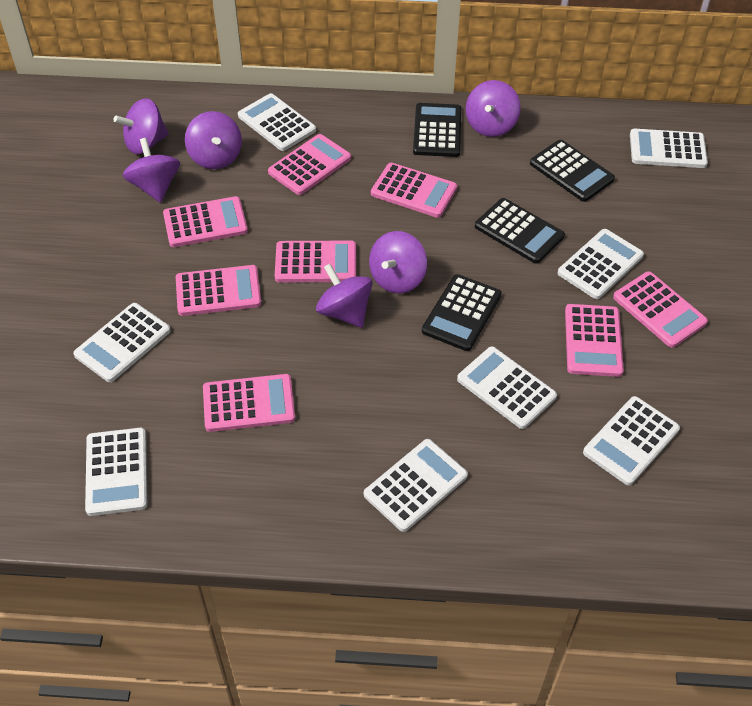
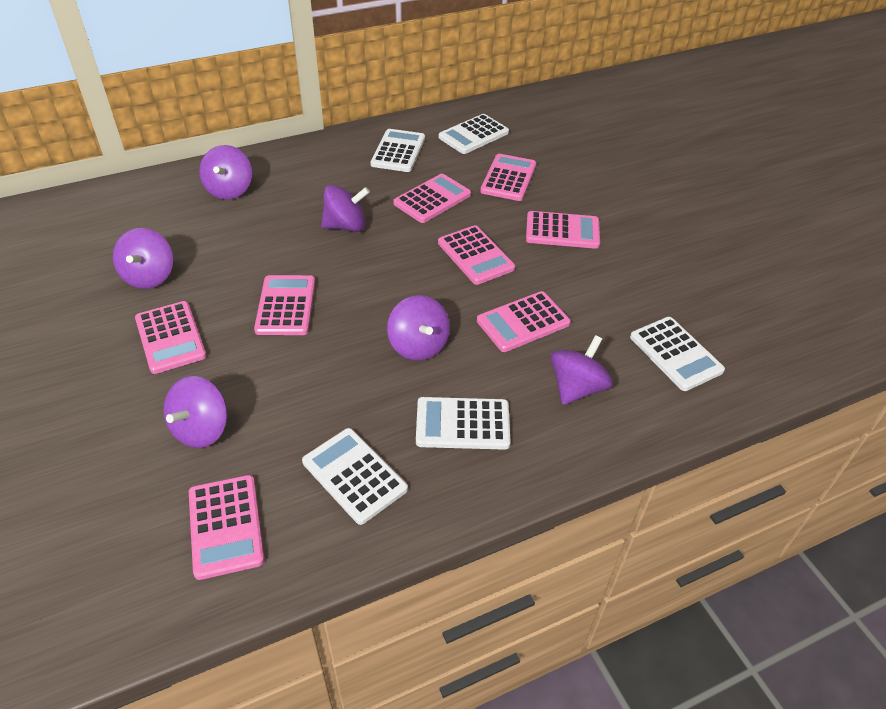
black calculator: 4 -> 0
white calculator: 8 -> 5

